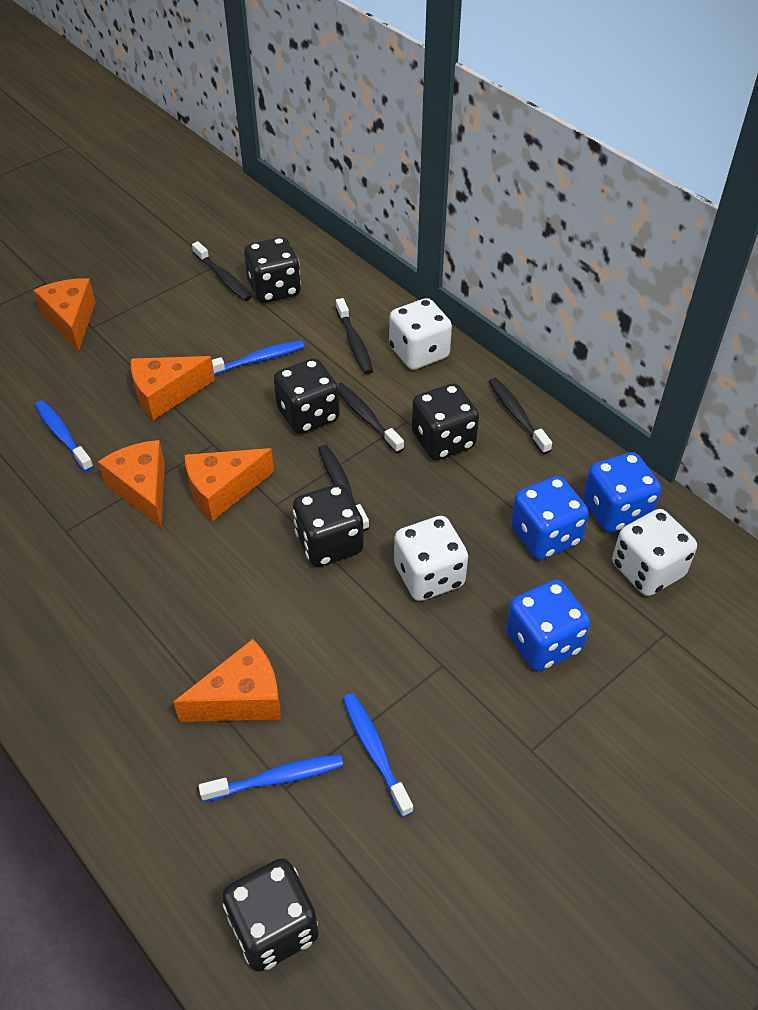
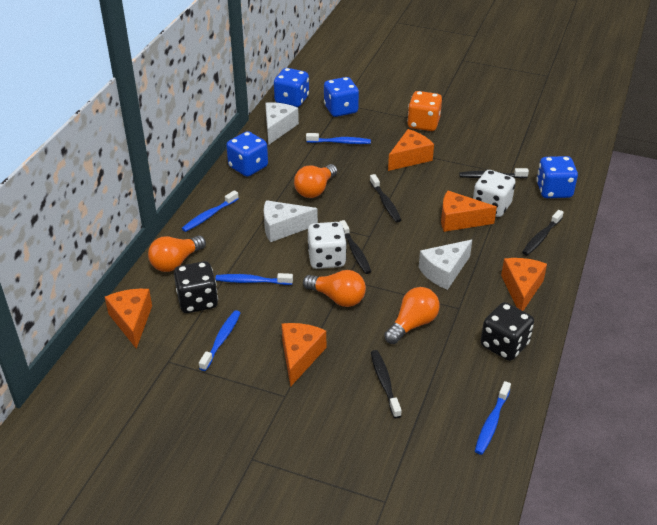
black dice: 5 -> 2
blue dice: 3 -> 4
blue toothbrush: 4 -> 5
orange dice: 0 -> 1
orange light bulb: 0 -> 4
white cheese: 0 -> 3
white dice: 3 -> 2

